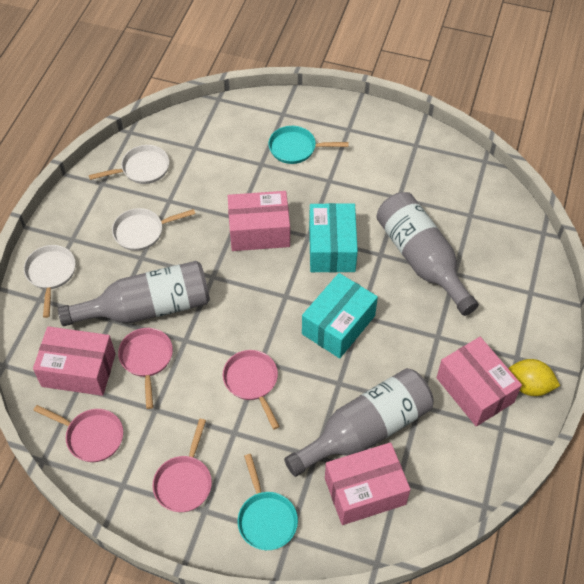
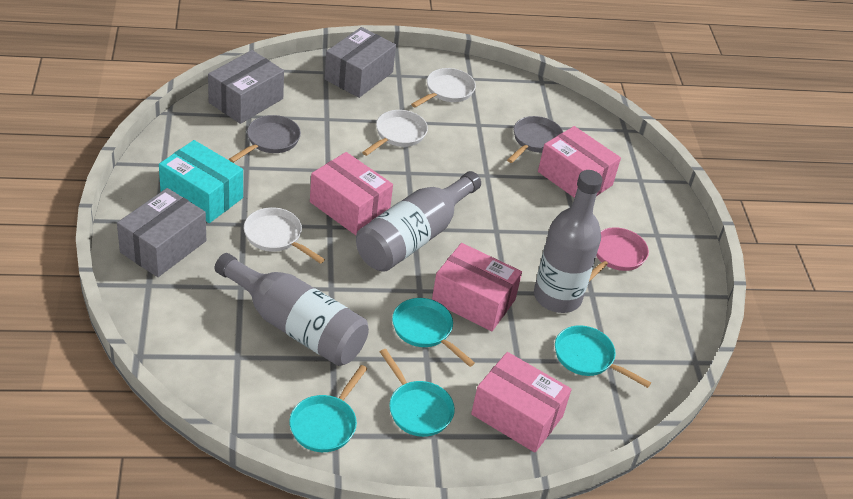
grey box: 0 -> 3
grey pan: 0 -> 2
pink pan: 4 -> 1
turquoise box: 2 -> 1
turquoise pan: 2 -> 4
yellow lemon: 1 -> 0

